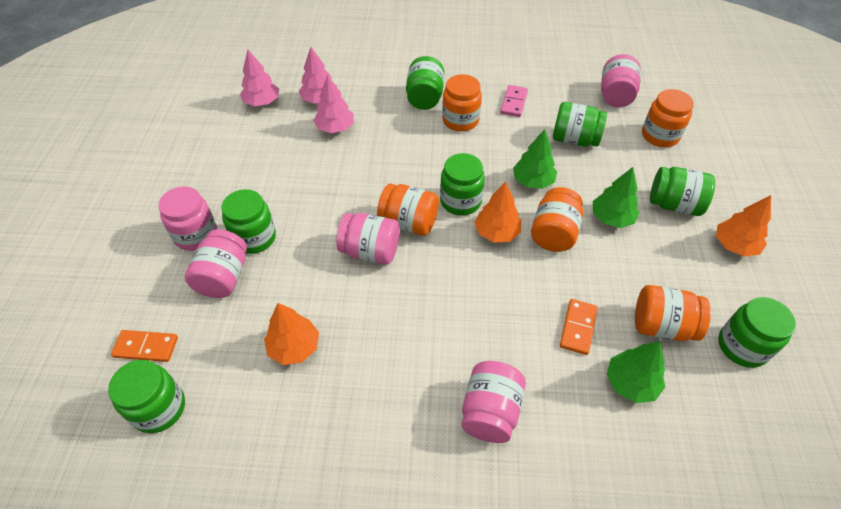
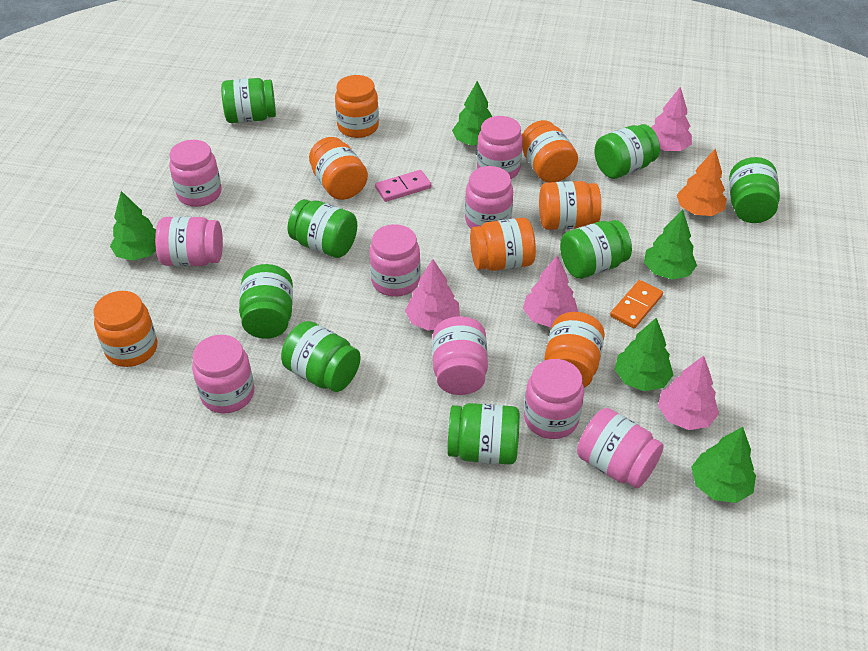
green jar: 7 -> 8
green tree: 3 -> 5
orange domino: 2 -> 1
orange jar: 5 -> 7
orange tree: 3 -> 1
pink jar: 5 -> 9
pink tree: 3 -> 4

